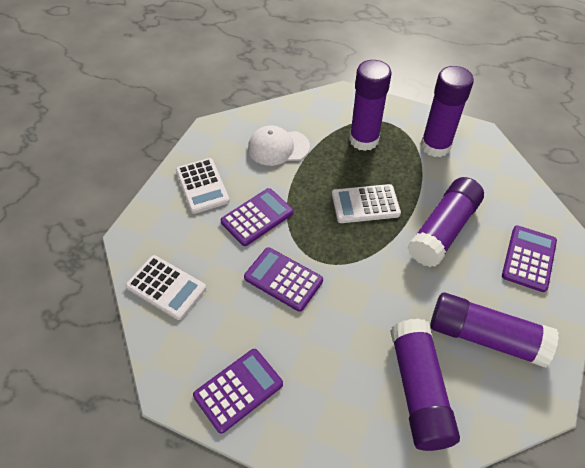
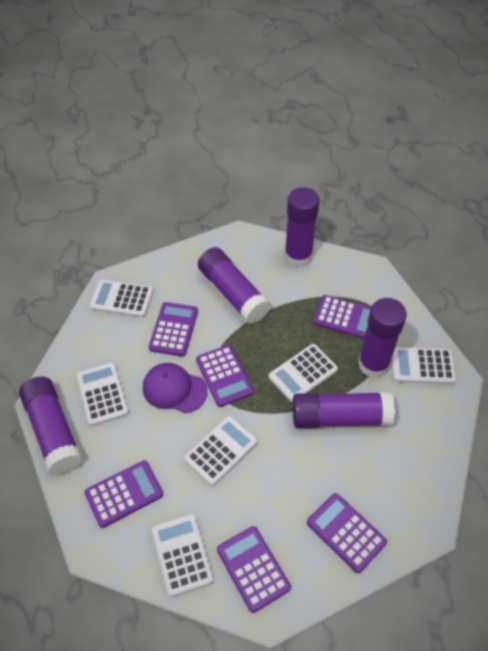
purple calculator: 4 -> 6
purple cap: 0 -> 1
white calculator: 3 -> 6
white cap: 1 -> 0

